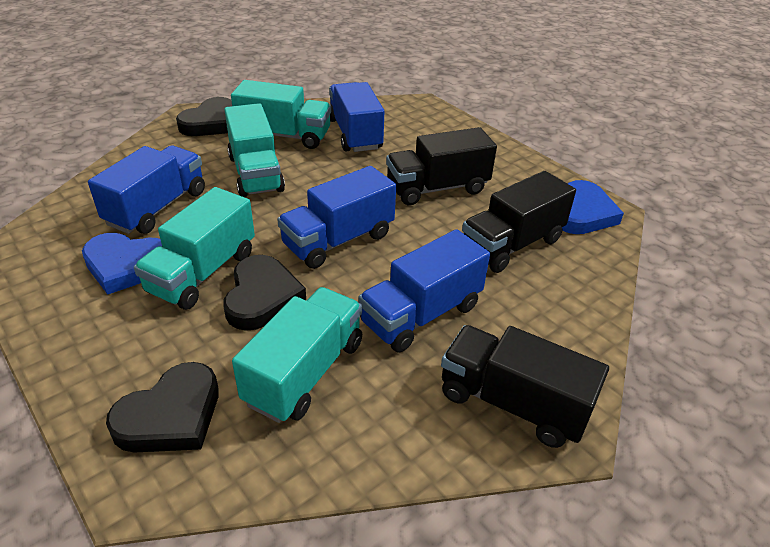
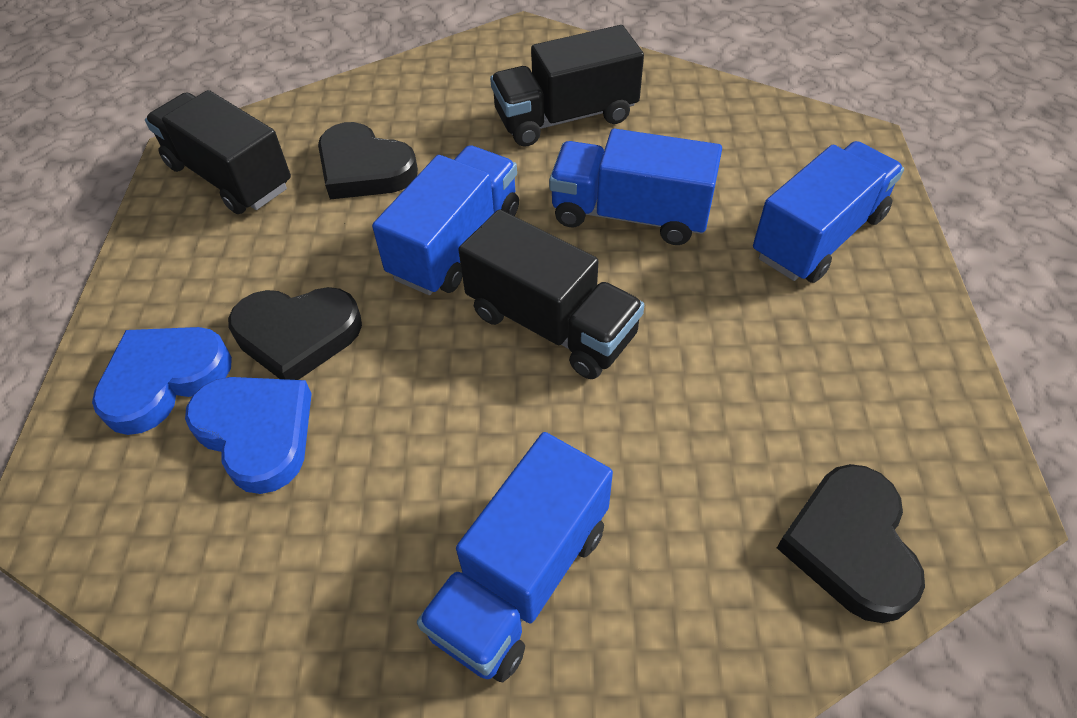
turquoise truck: 4 -> 0

